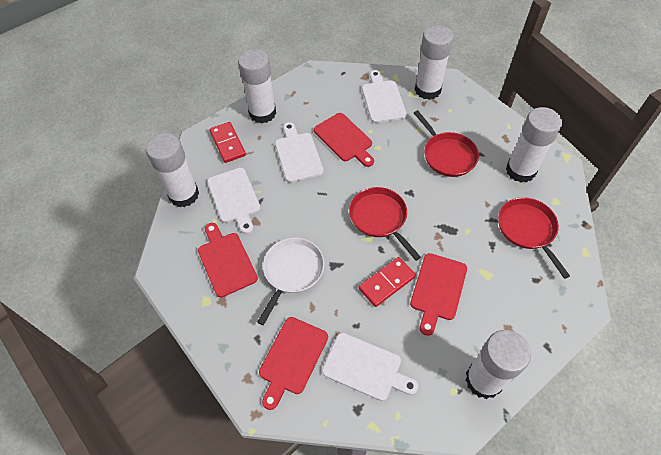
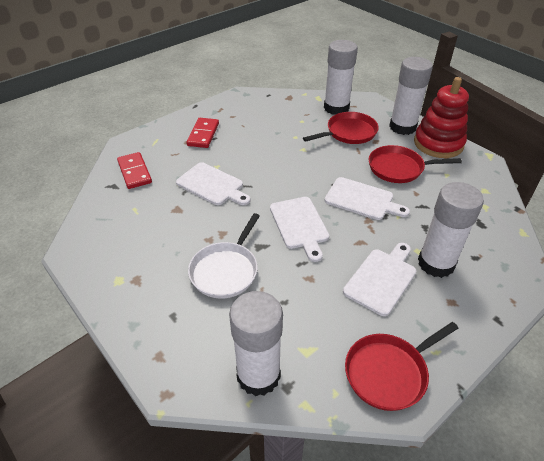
red cutting board: 4 -> 0
red stacking toy: 0 -> 1
white glue stick: 5 -> 4

